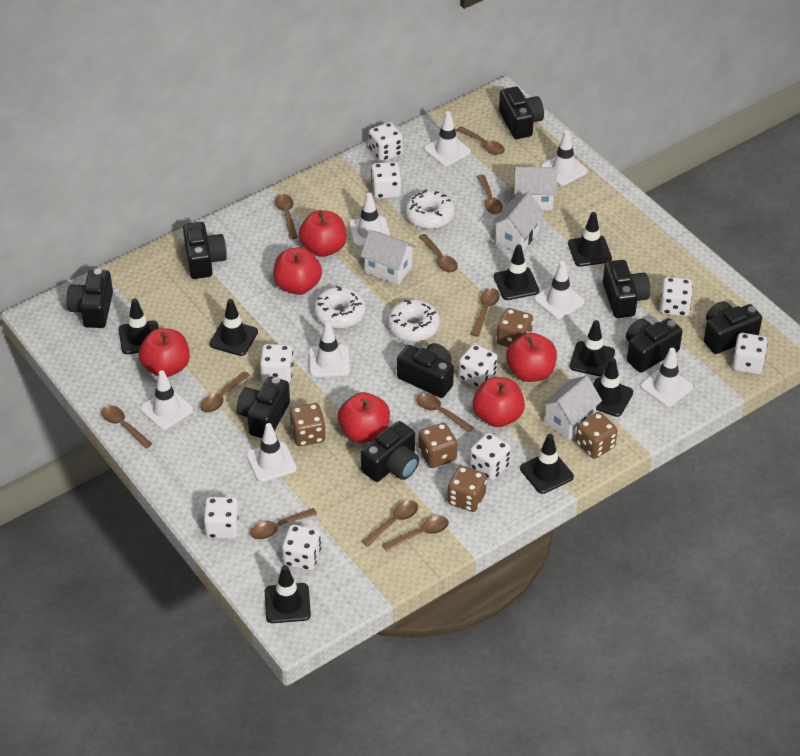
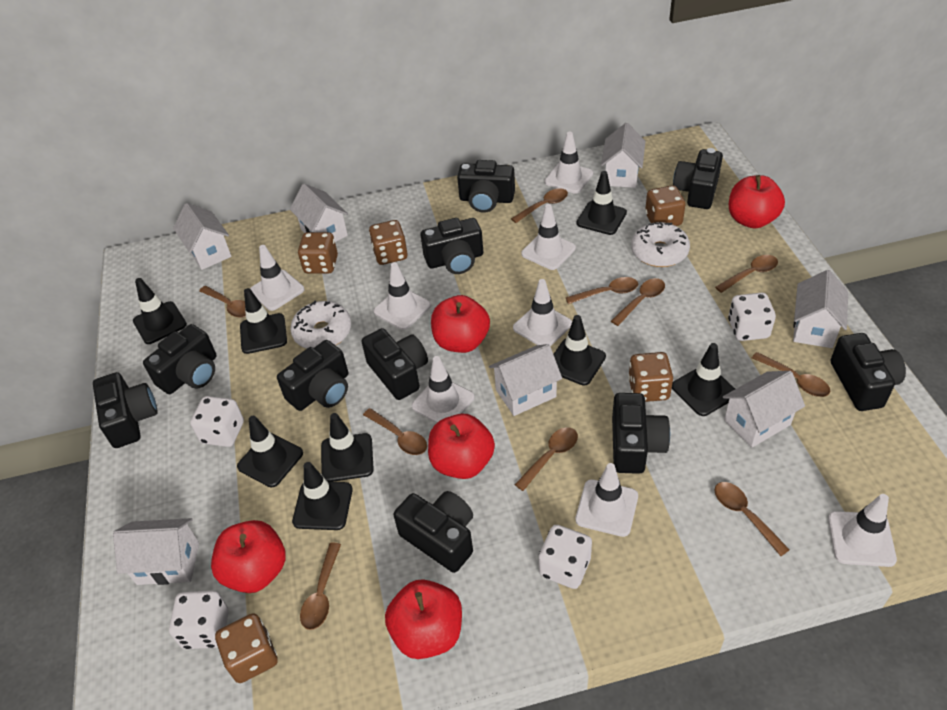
black camera: 9 -> 10
brown spoon: 11 -> 10
red apple: 6 -> 5
white dice: 9 -> 4
white donut: 3 -> 2
white house: 4 -> 7

